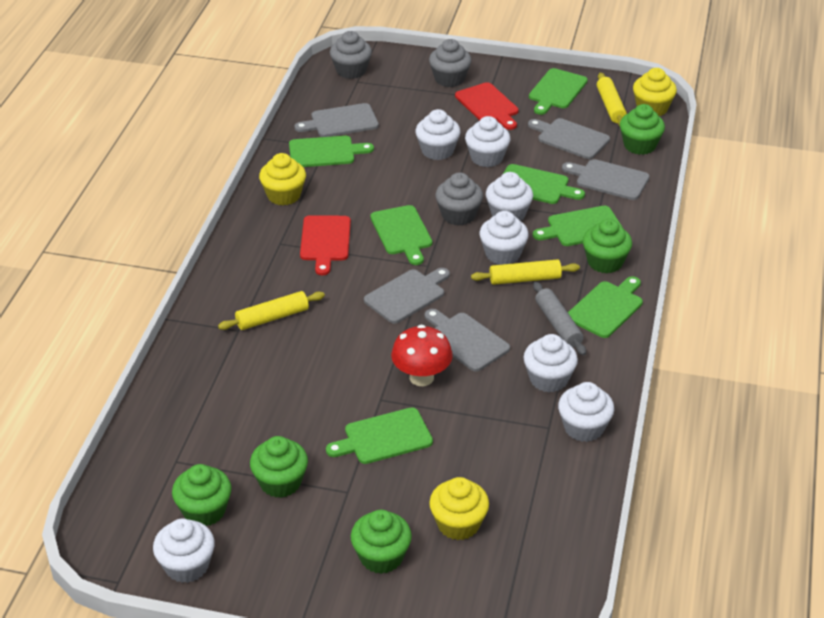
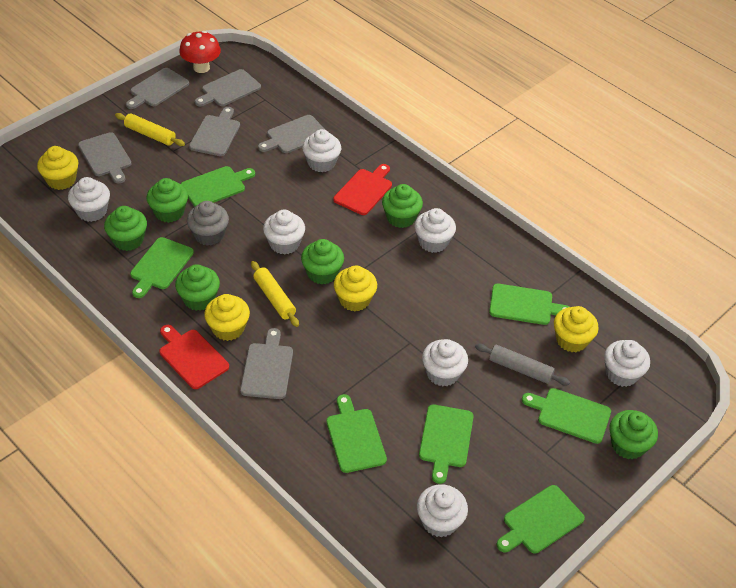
green cupcake: 5 -> 6
grey cupcake: 3 -> 1
grey cutting board: 5 -> 6
yellow cupcake: 3 -> 4
yellow rolling pin: 3 -> 2

